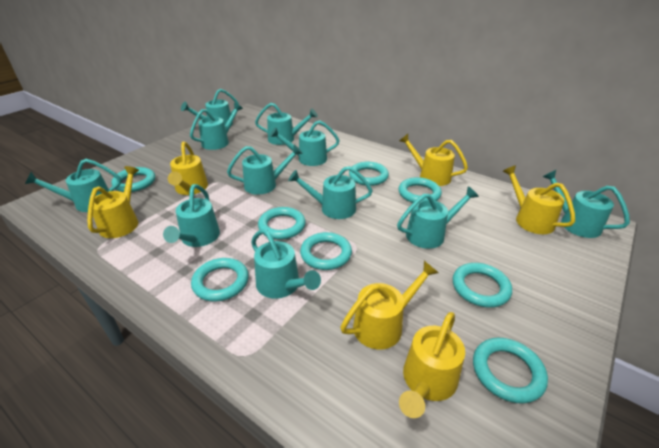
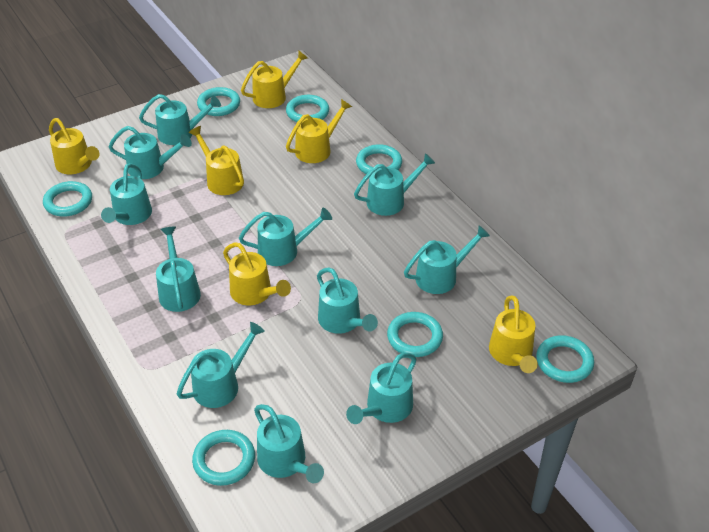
turquoise ring: 8 -> 7

